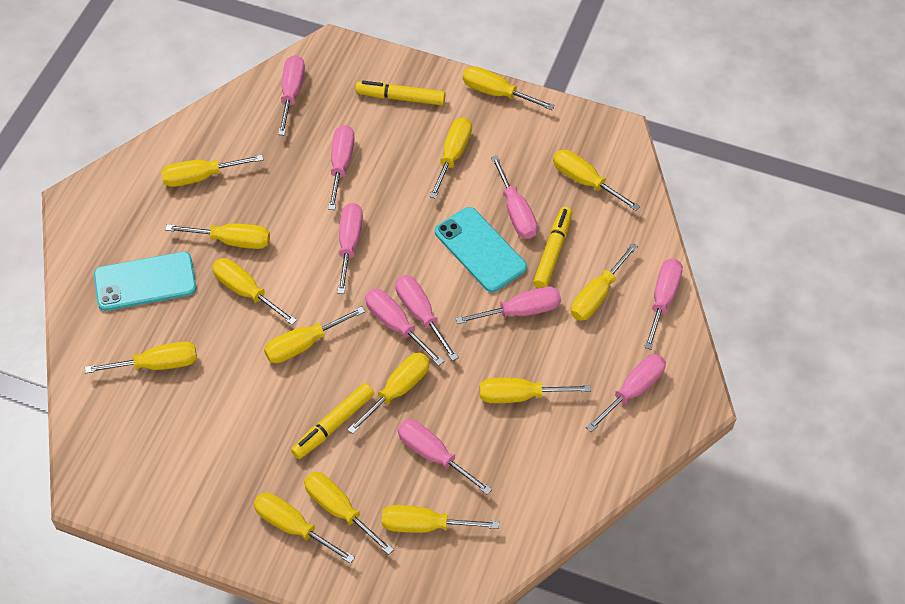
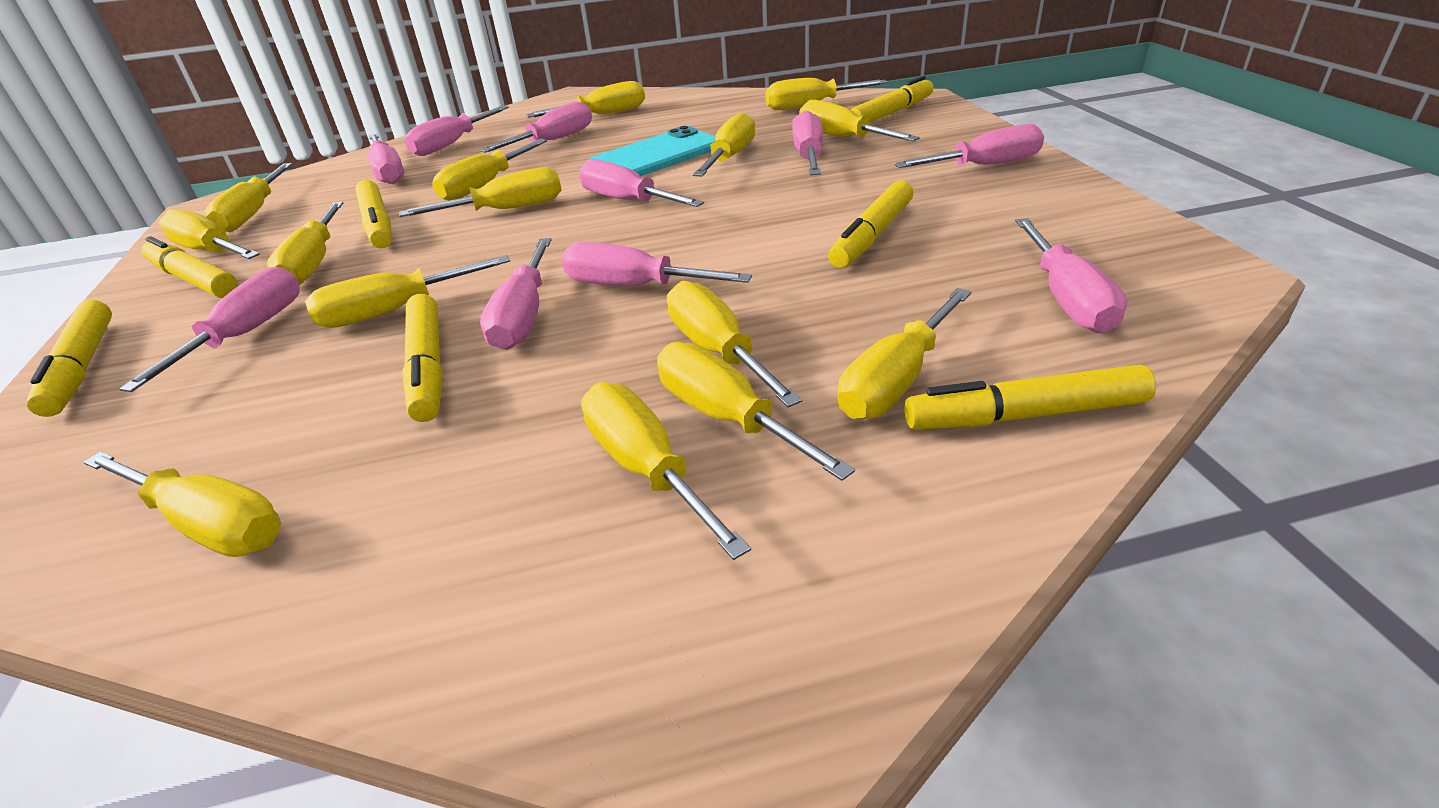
turquoise phone: 2 -> 1
yellow marker: 3 -> 7
yellow screwdriver: 14 -> 15

